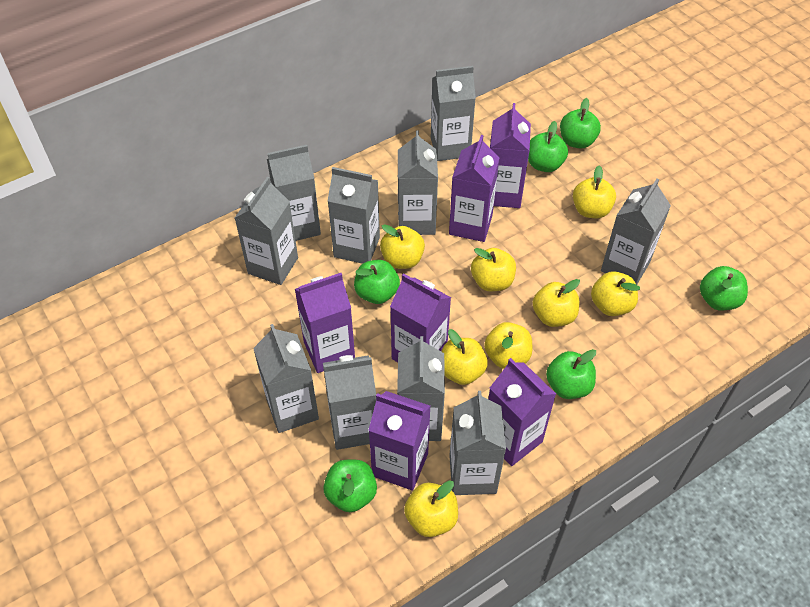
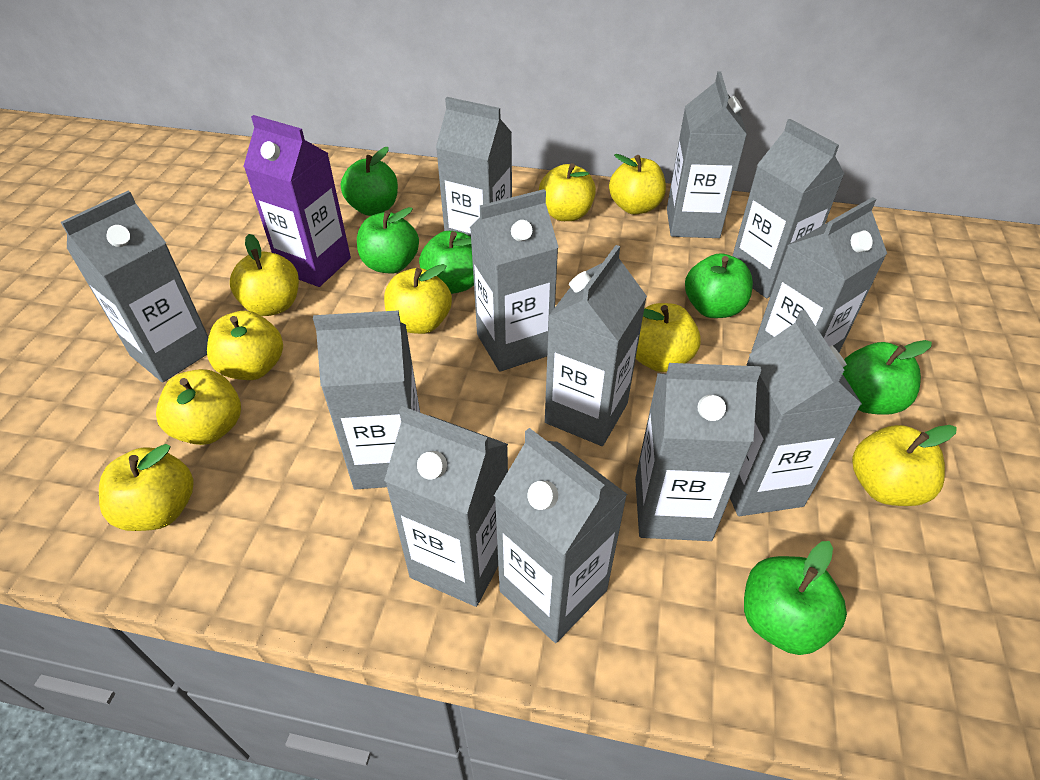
grey carton: 10 -> 12
purple carton: 6 -> 1
yellow apple: 8 -> 9

